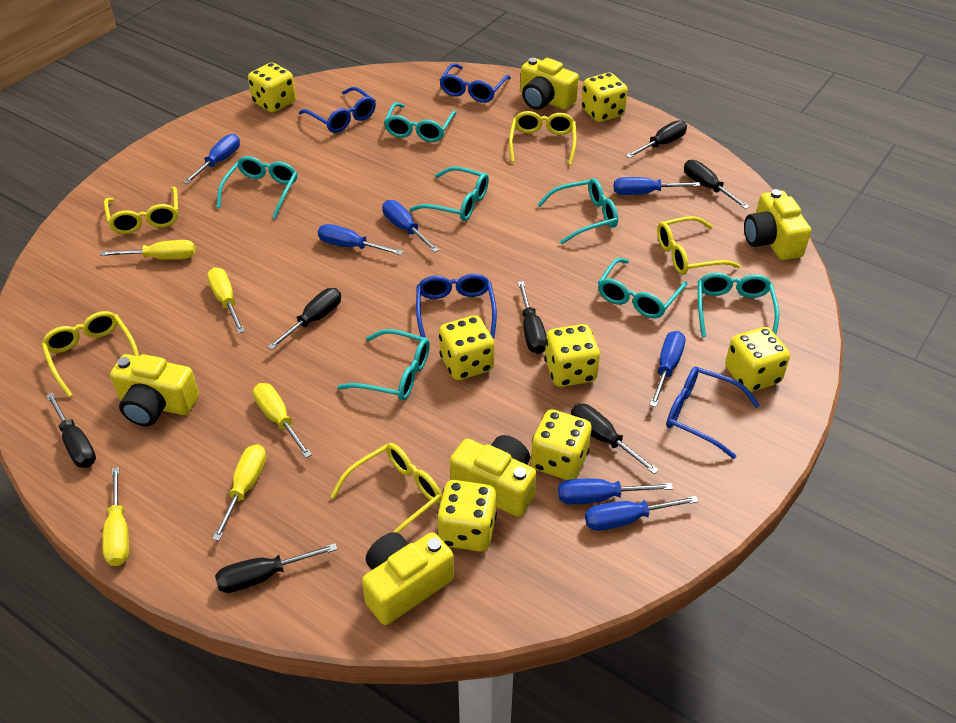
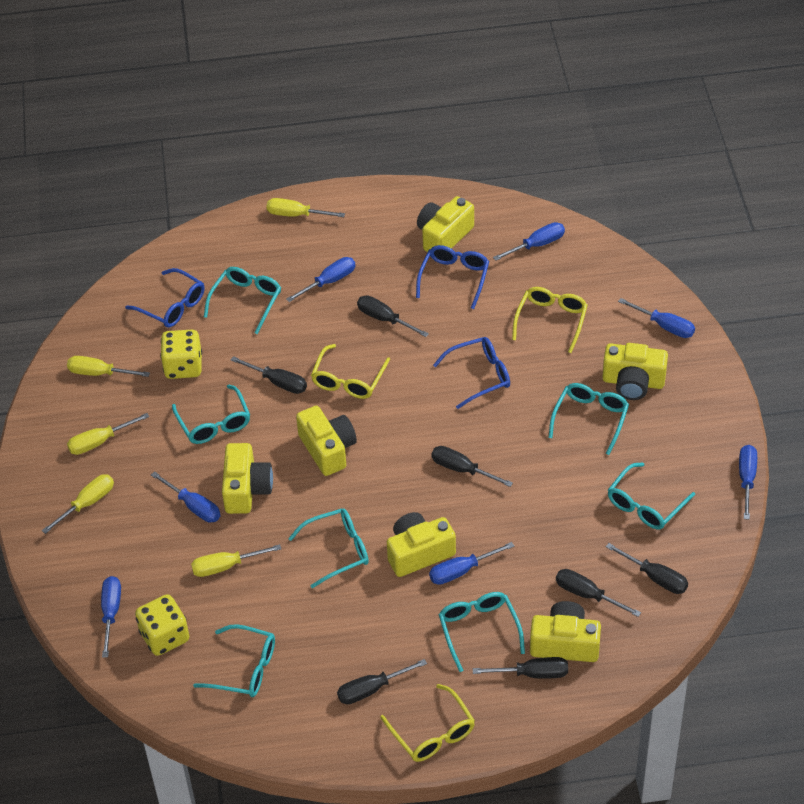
blue glasses: 4 -> 3
yellow camera: 5 -> 6
yellow dice: 7 -> 2
yellow glasses: 5 -> 3

